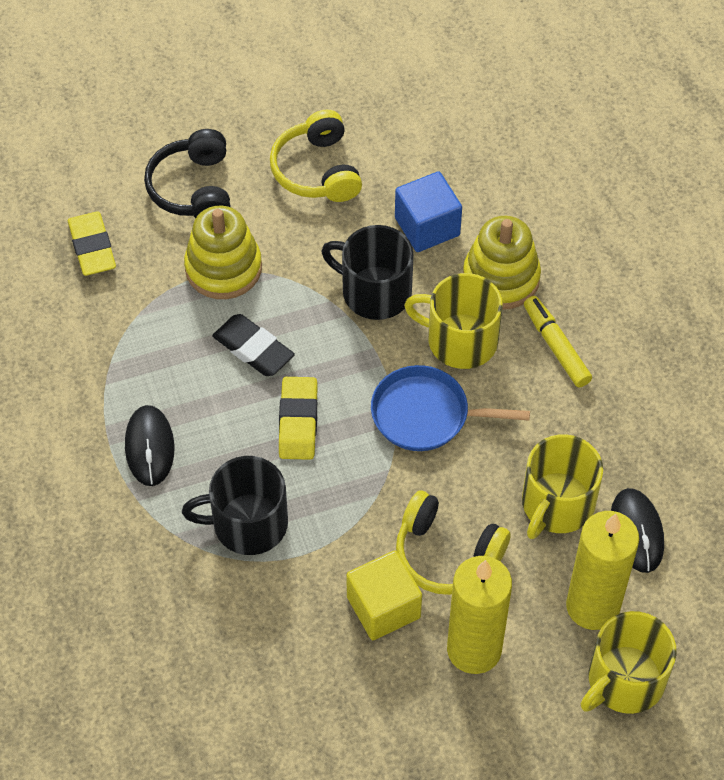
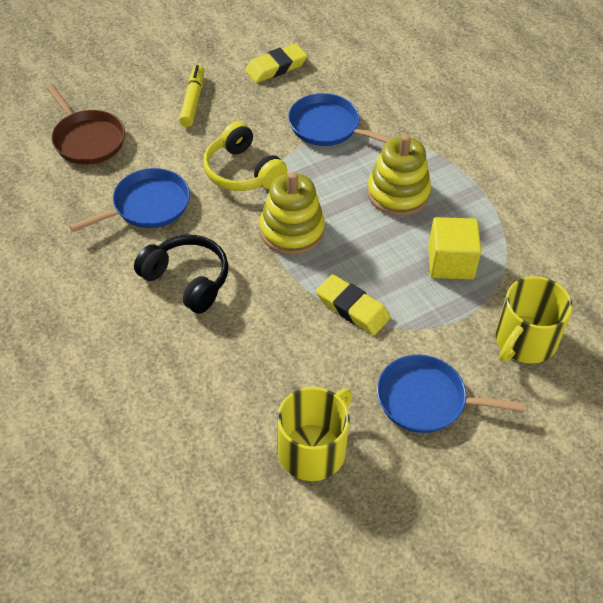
black eraser: 1 -> 0
black mouse: 2 -> 0
black mug: 2 -> 0
blue cube: 1 -> 0
blue pan: 1 -> 3
brown pan: 0 -> 1
yellow candle: 2 -> 0
yellow headphones: 2 -> 1
yellow mug: 3 -> 2

